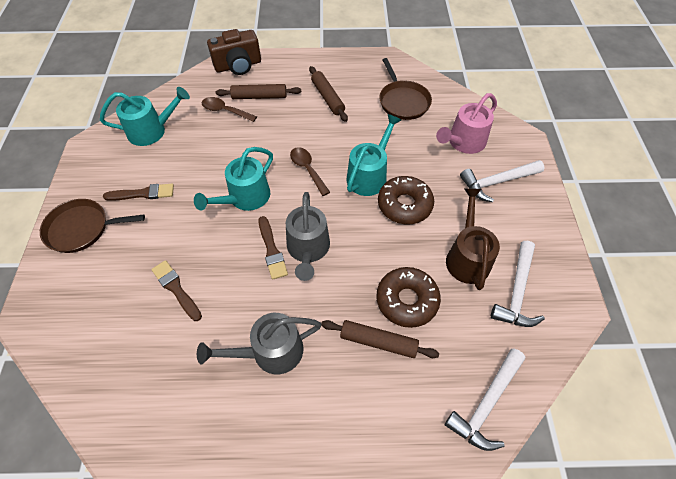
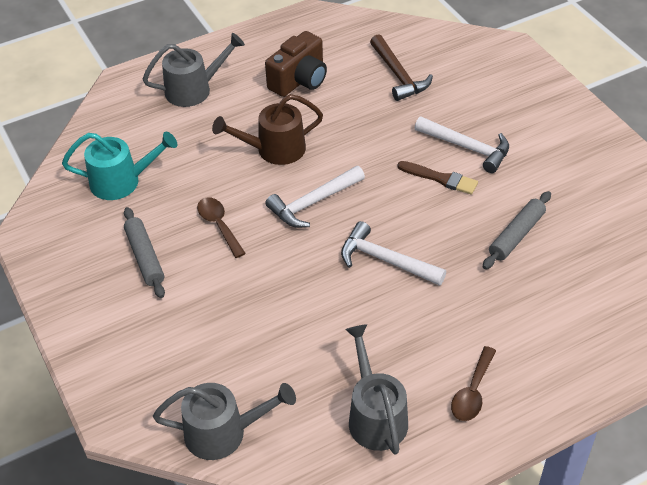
brown brush: 3 -> 1
brown donut: 2 -> 0
brown hammer: 0 -> 1
brown pan: 2 -> 0
brown rolling pin: 3 -> 0
grey rolling pin: 0 -> 2
grey watering can: 2 -> 3
pink watering can: 1 -> 0
turquoise watering can: 3 -> 1

